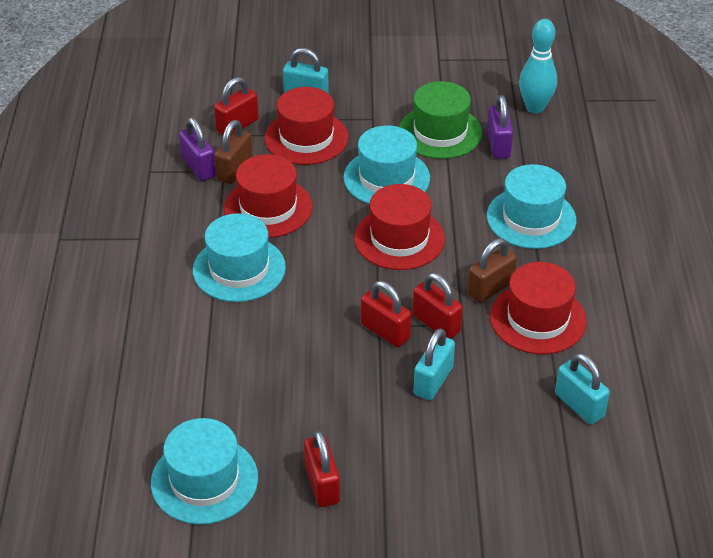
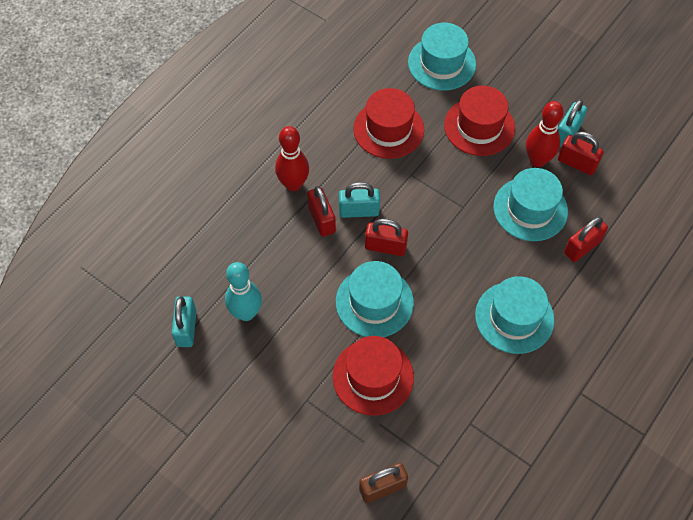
brown padlock: 2 -> 1
green hat: 1 -> 0
purple padlock: 2 -> 0
red bowling pin: 0 -> 2
red hat: 4 -> 3

